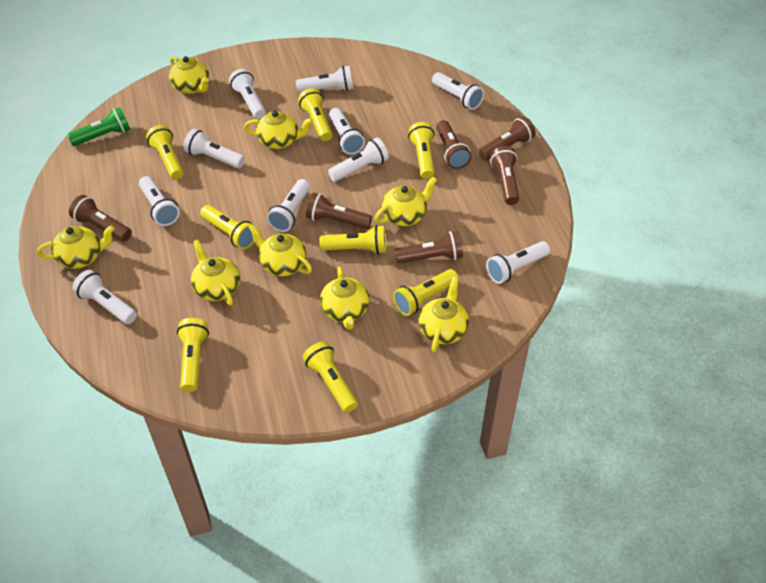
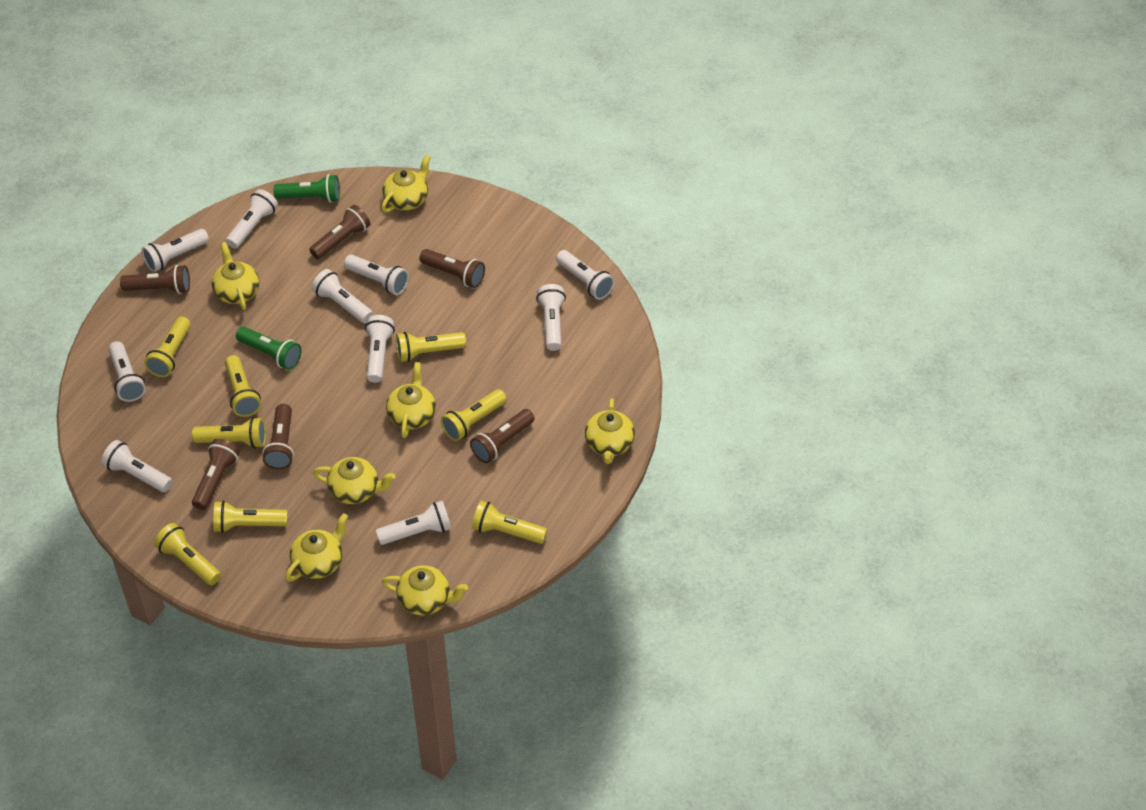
green flashlight: 1 -> 2
yellow teapot: 8 -> 7

